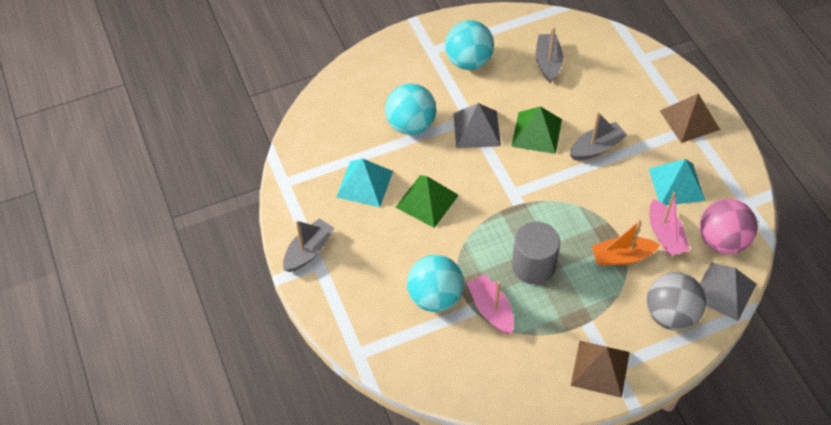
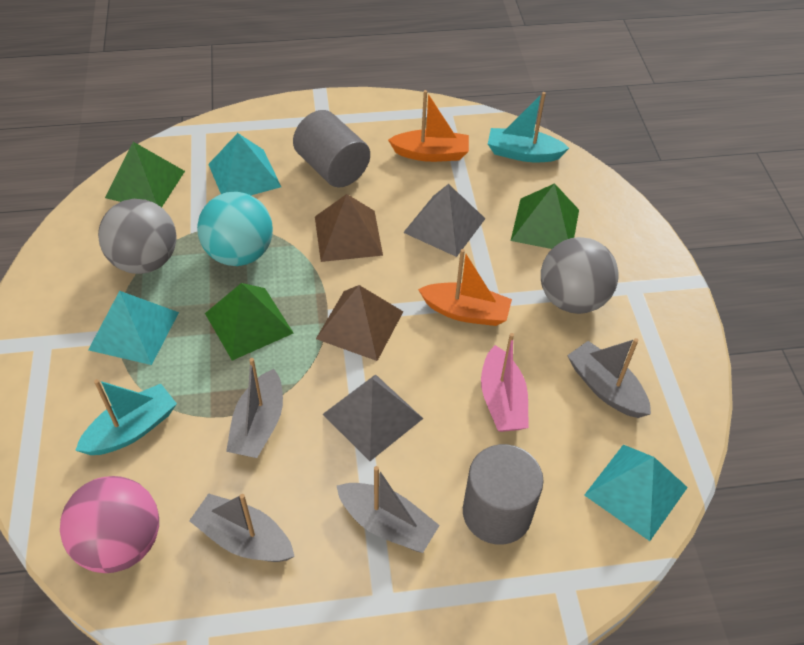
green pyramid: 2 -> 3
grey ball: 1 -> 2
grey boat: 3 -> 4
grey cylinder: 1 -> 2
orange boat: 1 -> 2
pink boat: 2 -> 1
turquoise ball: 3 -> 1
turquoise boat: 0 -> 2
turquoise pyramid: 2 -> 3

